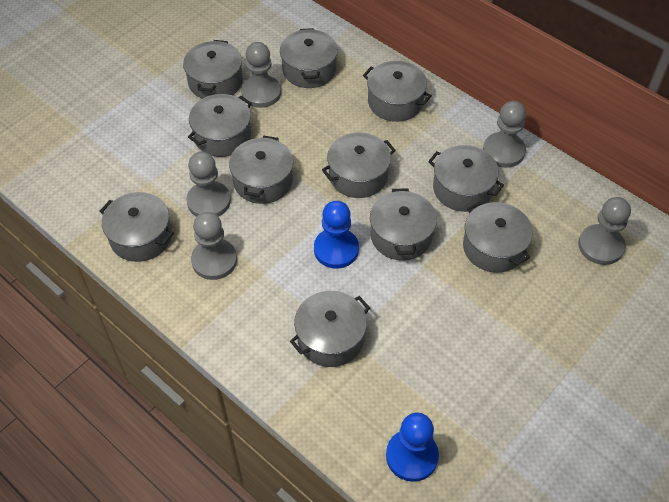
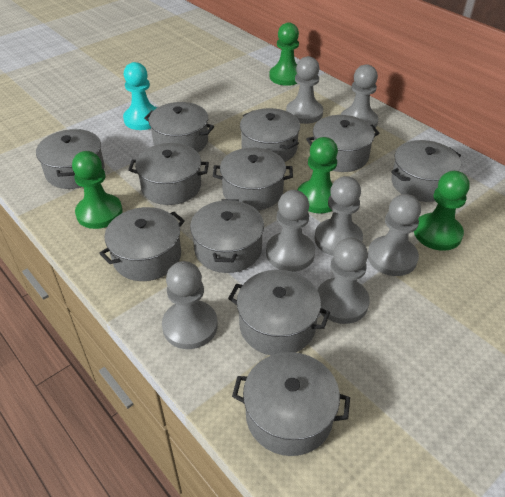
blue pawn: 2 -> 0
green pawn: 0 -> 4
grey pawn: 5 -> 7
turquoise pawn: 0 -> 1

